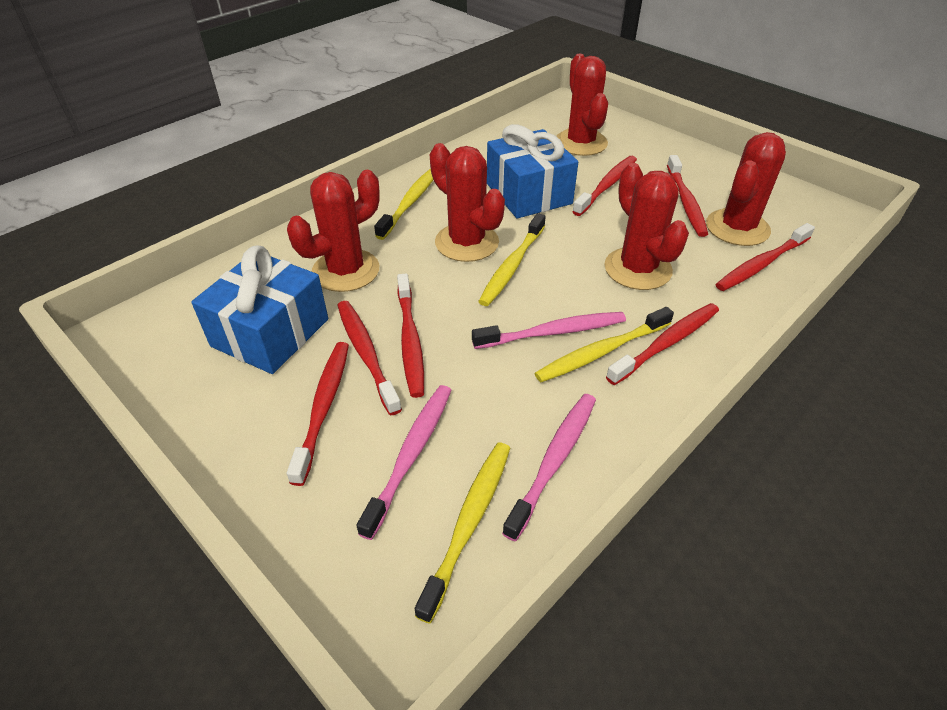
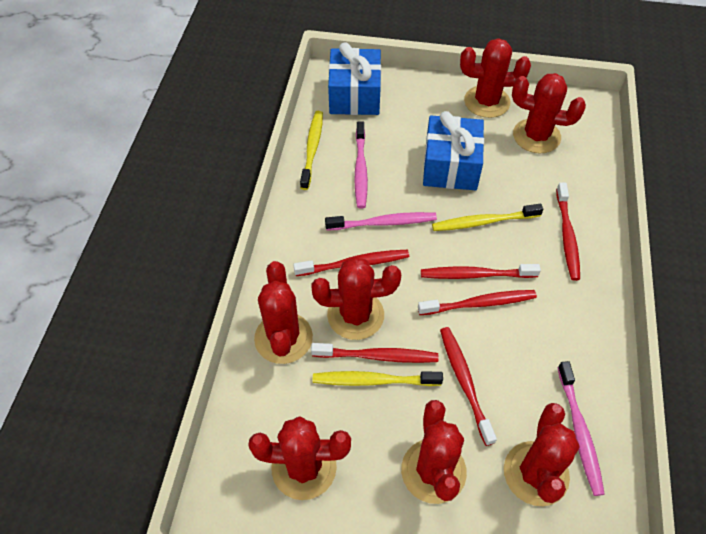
red cactus: 5 -> 7
red toothbrush: 7 -> 6
yellow toothbrush: 4 -> 3

